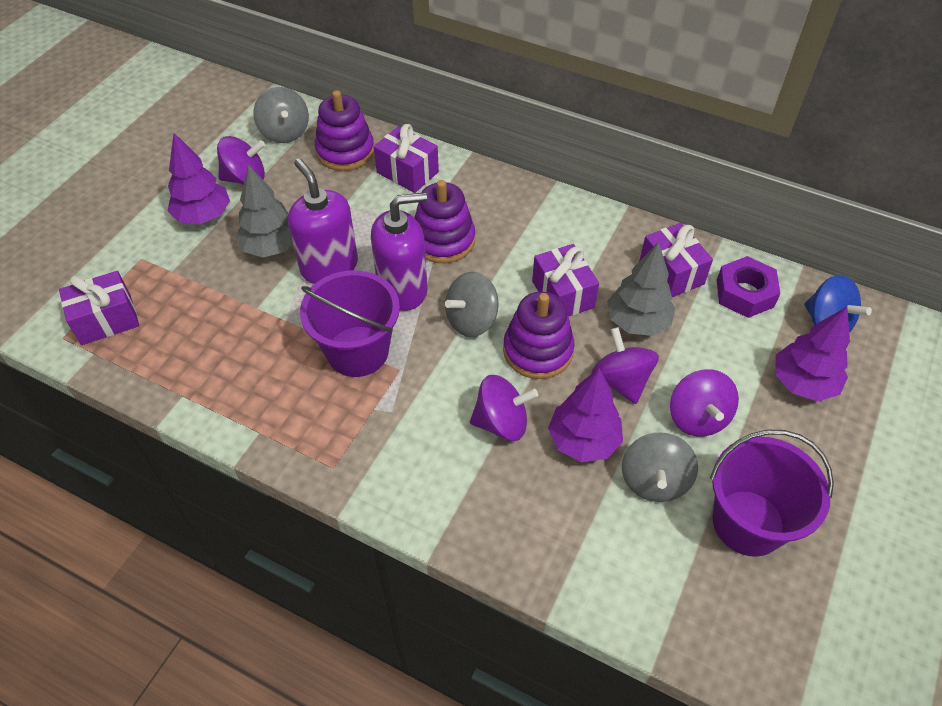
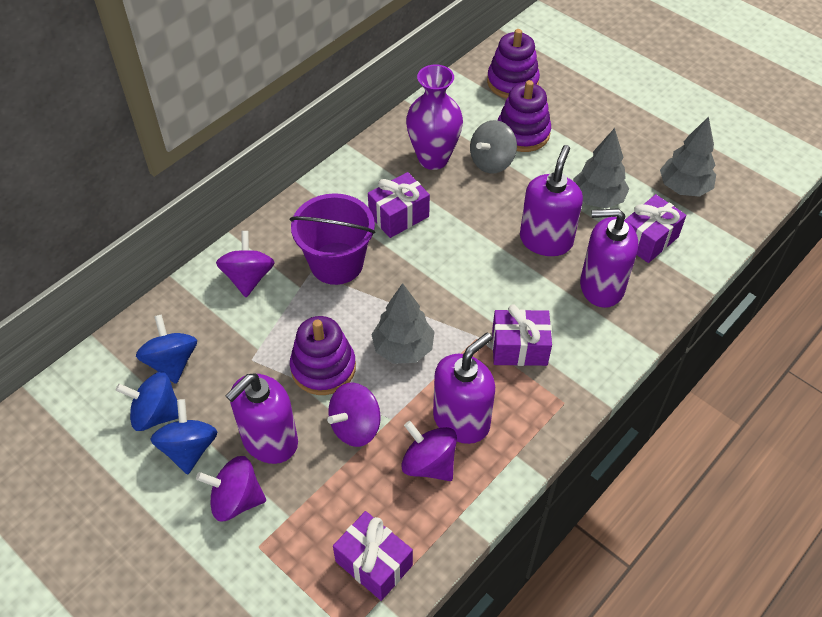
blue spinning top: 1 -> 3
grey spinning top: 3 -> 1
grey tree: 2 -> 3
purple bucket: 2 -> 1
purple nut: 1 -> 0
purple soap dispenser: 2 -> 4
purple tree: 3 -> 0
purple vase: 0 -> 1

